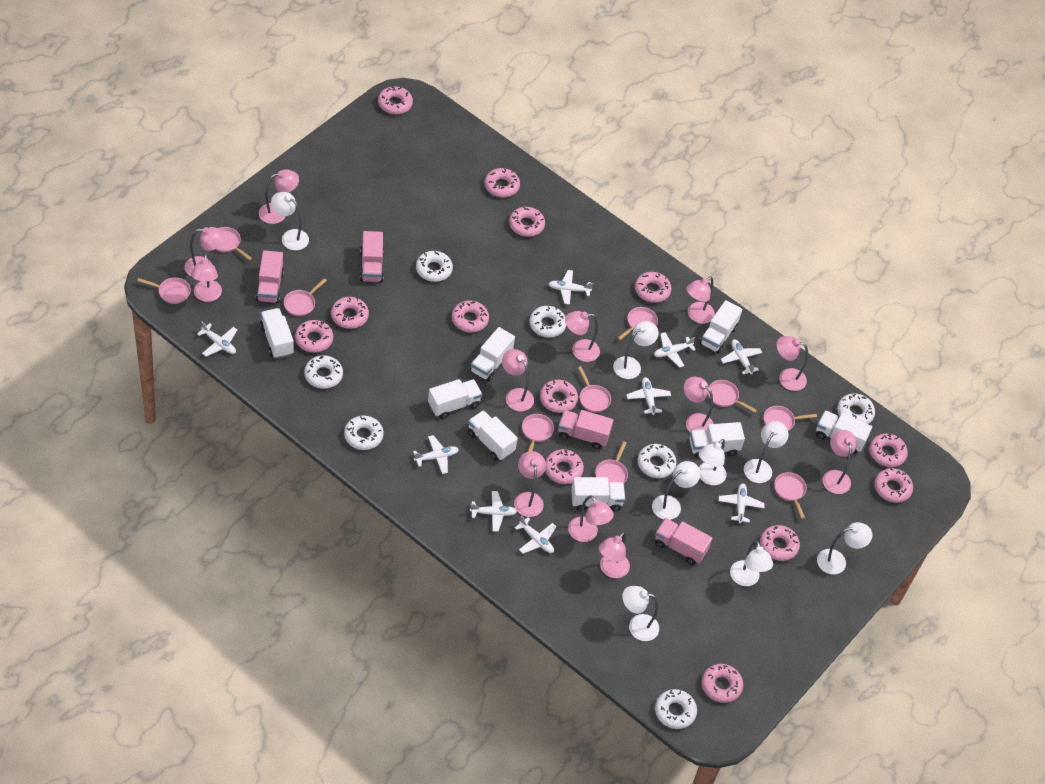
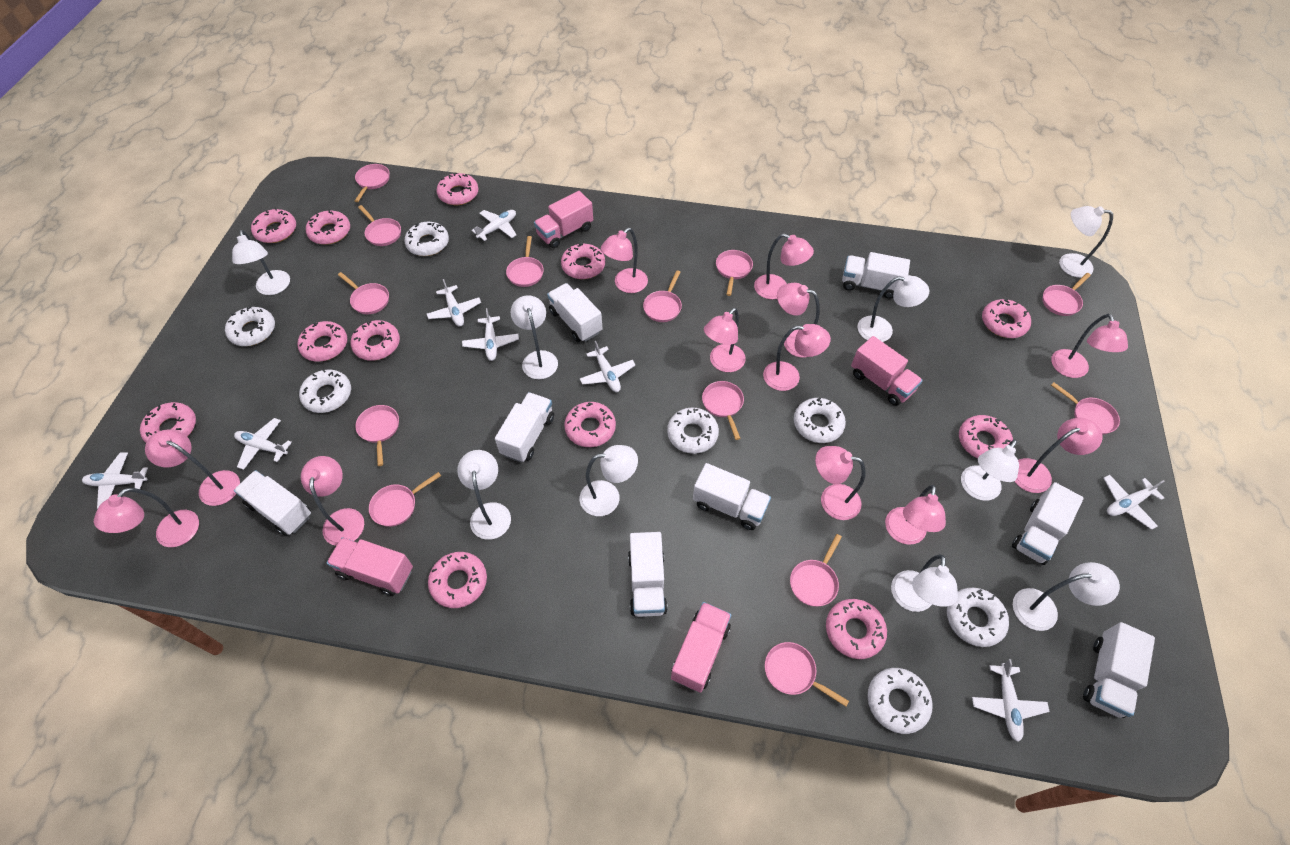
pink donut: 13 -> 12
pink pan: 10 -> 13
white lamp: 8 -> 9
white plane: 9 -> 8

